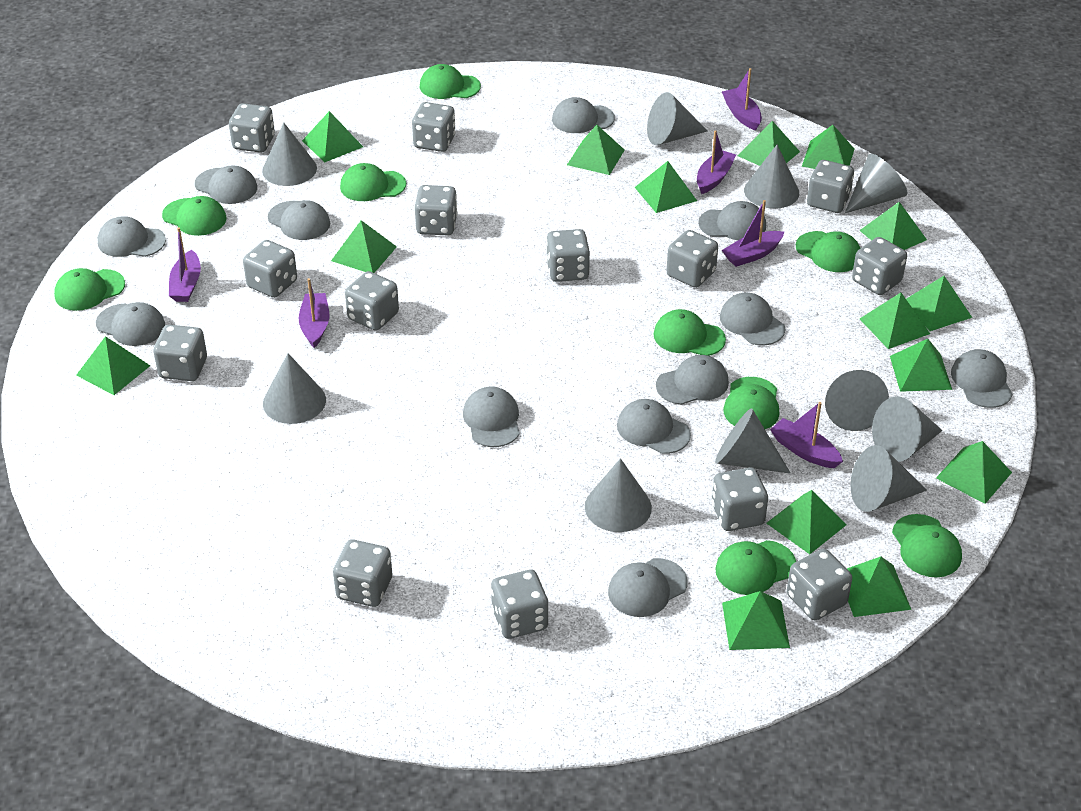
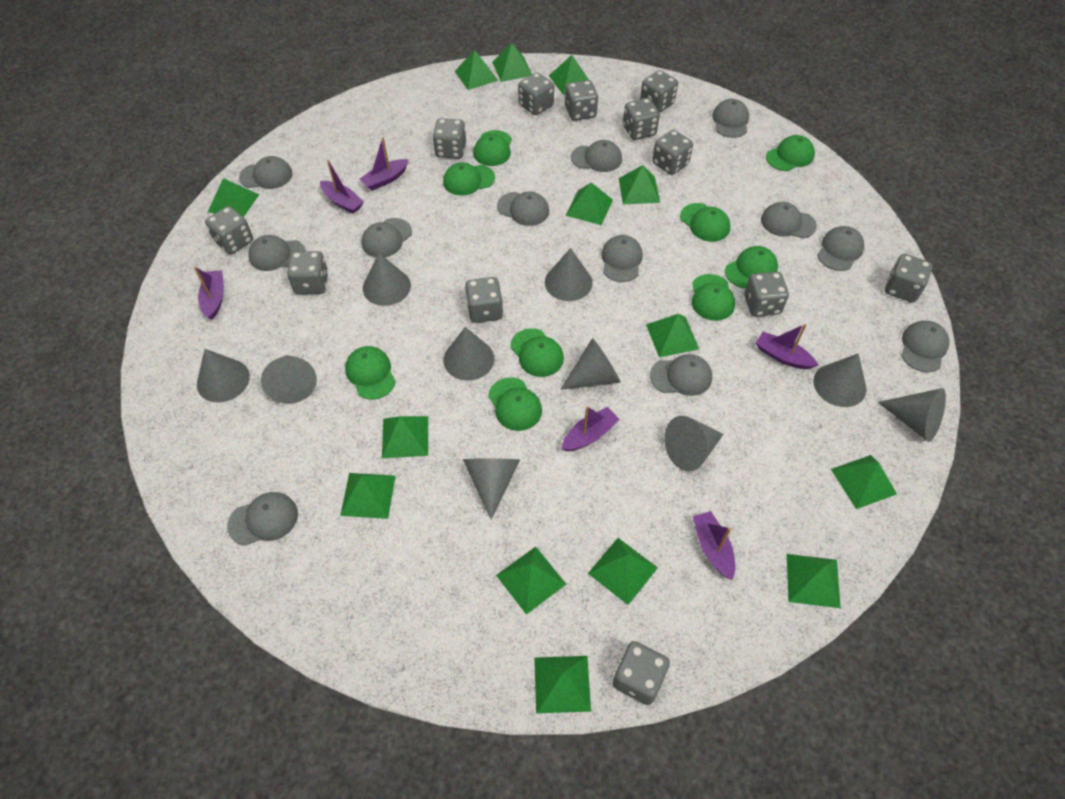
green pyramid: 15 -> 14
grey dice: 14 -> 12

